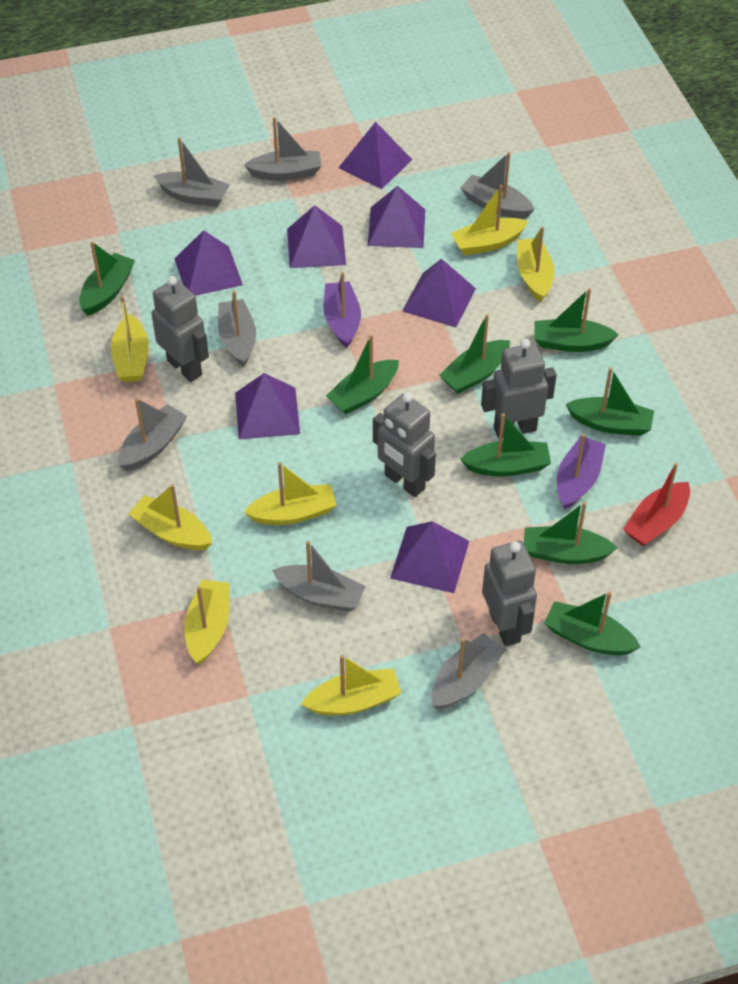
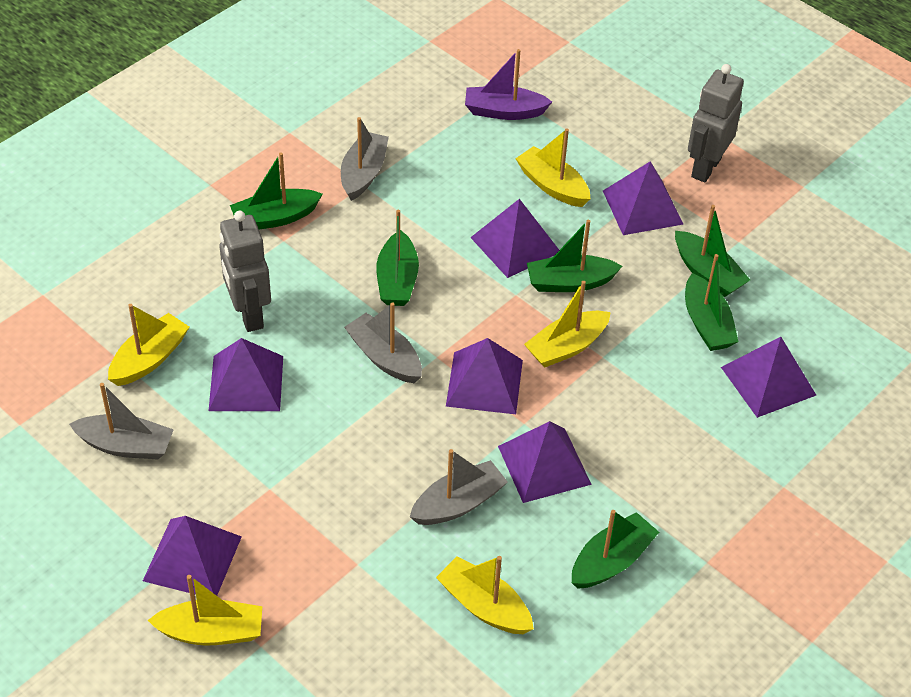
green boat: 8 -> 6
grey boat: 7 -> 4
grey robot: 4 -> 2
purple boat: 2 -> 1
red boat: 1 -> 0
yellow boat: 7 -> 5

